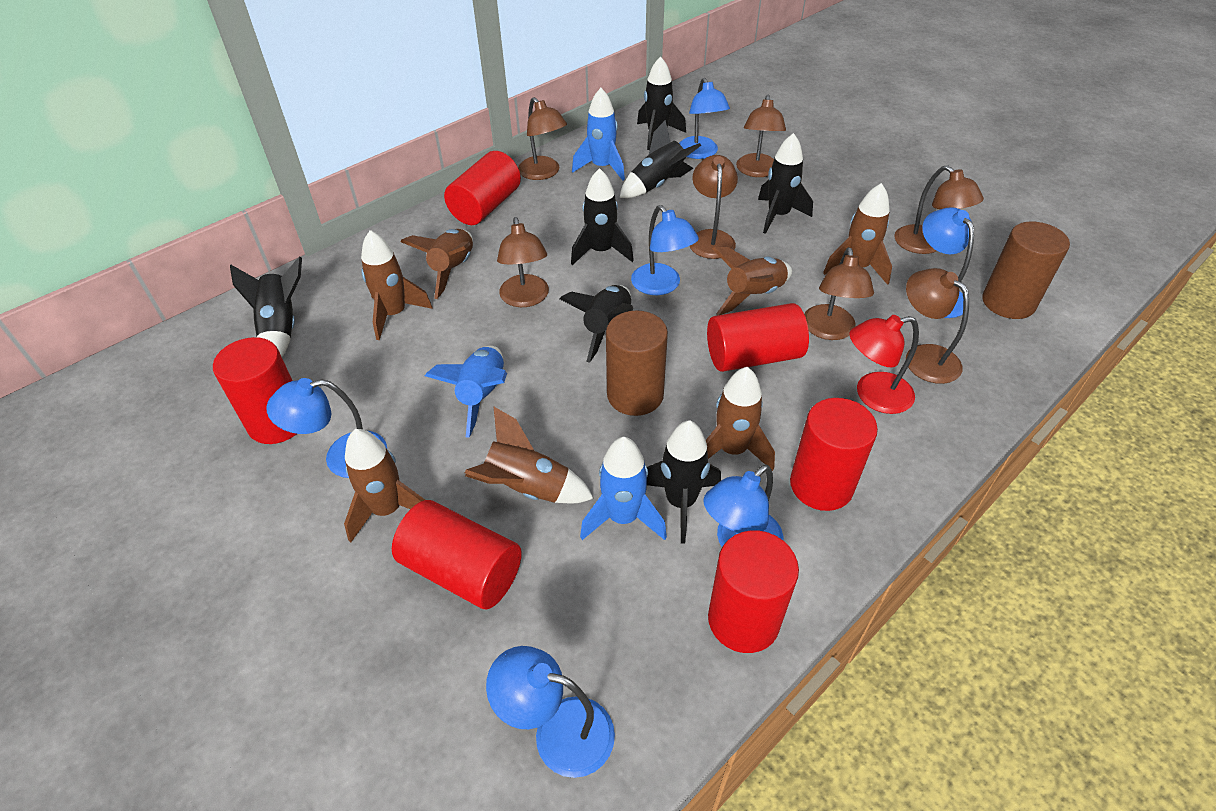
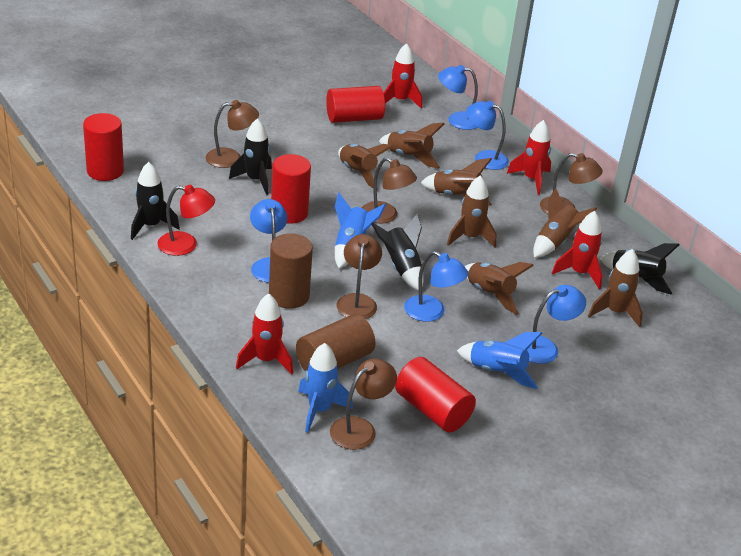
black rocket: 7 -> 4
blue lamp: 6 -> 5
brown lamp: 7 -> 5
red cylinder: 6 -> 4
red rocket: 0 -> 4

